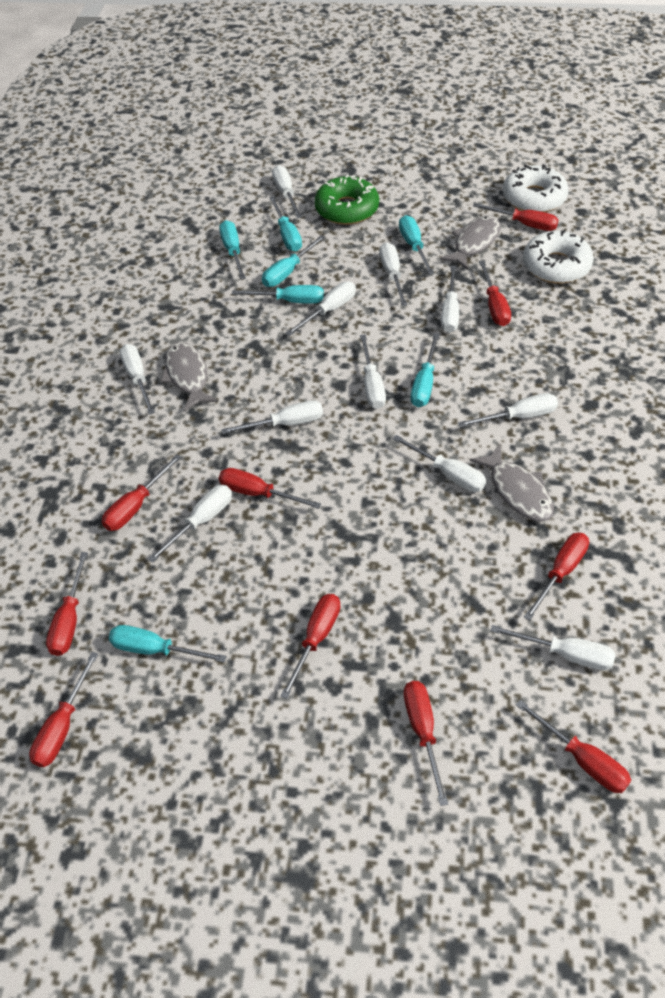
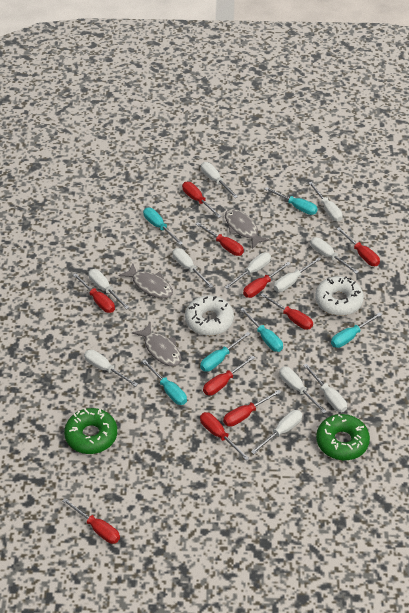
green donut: 1 -> 2
turquoise screwdriver: 7 -> 6

